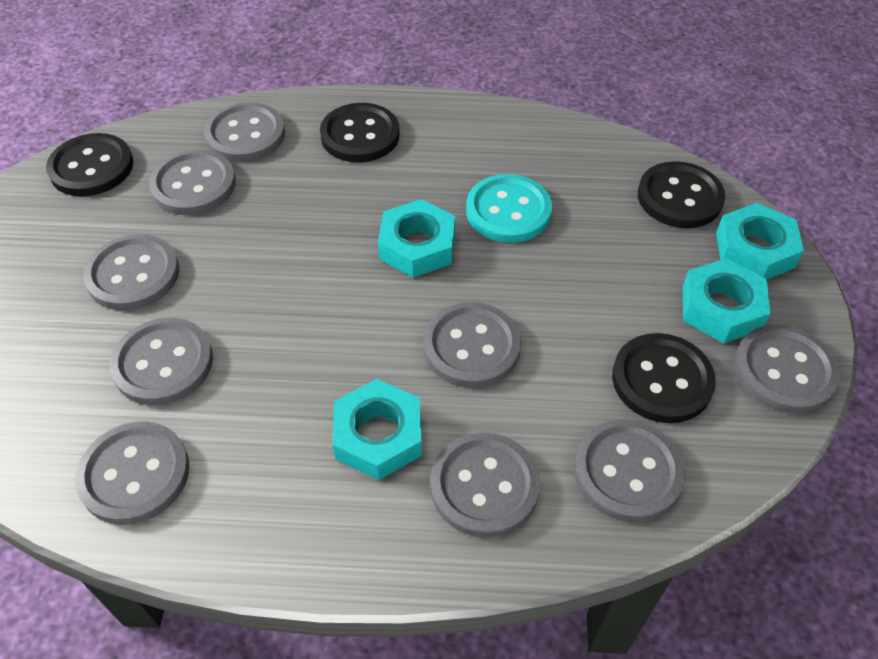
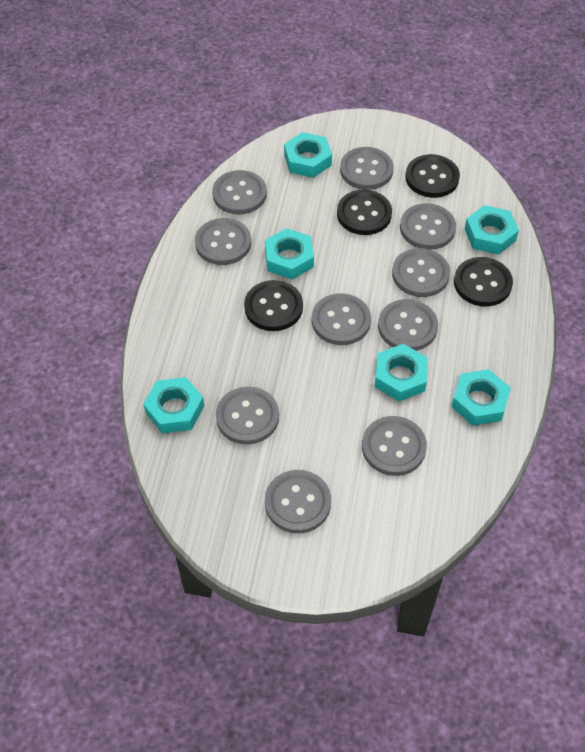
grey button: 9 -> 10
turquoise button: 1 -> 0
turquoise nut: 4 -> 6

